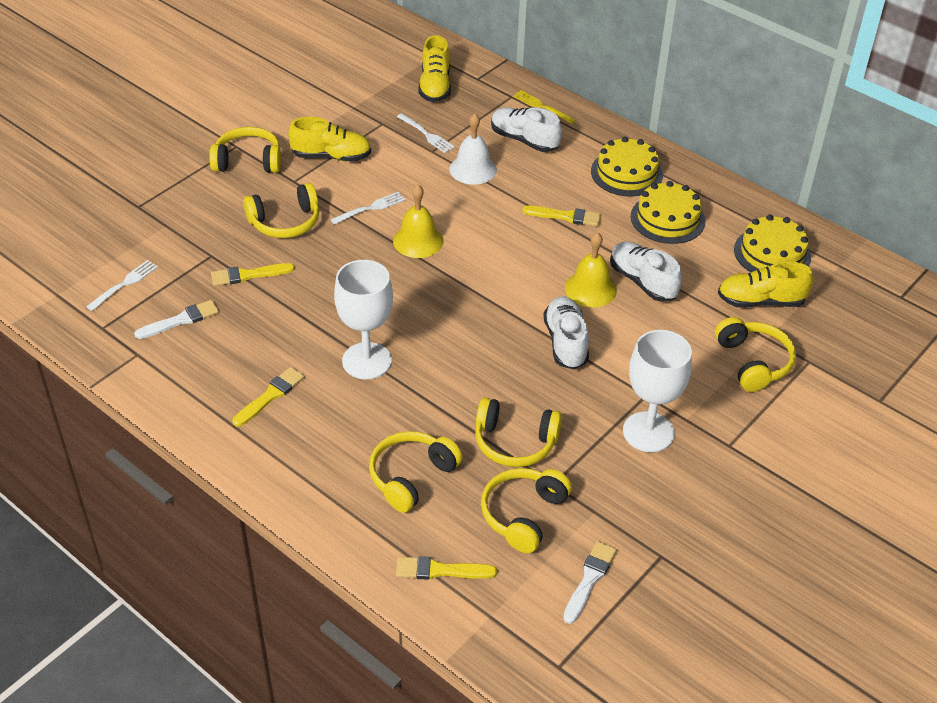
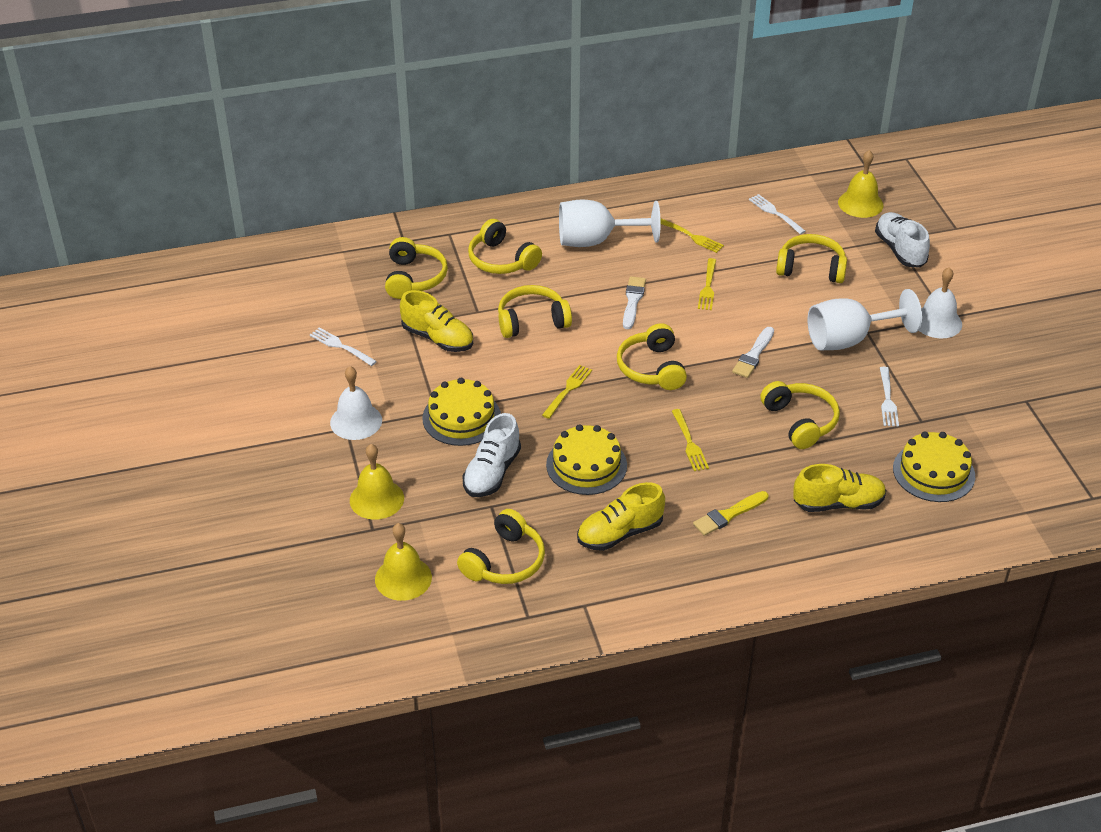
white bell: 1 -> 2
white shoe: 3 -> 2
yellow bell: 2 -> 3
yellow brush: 4 -> 1
yellow fork: 1 -> 4
yellow headphones: 6 -> 7

